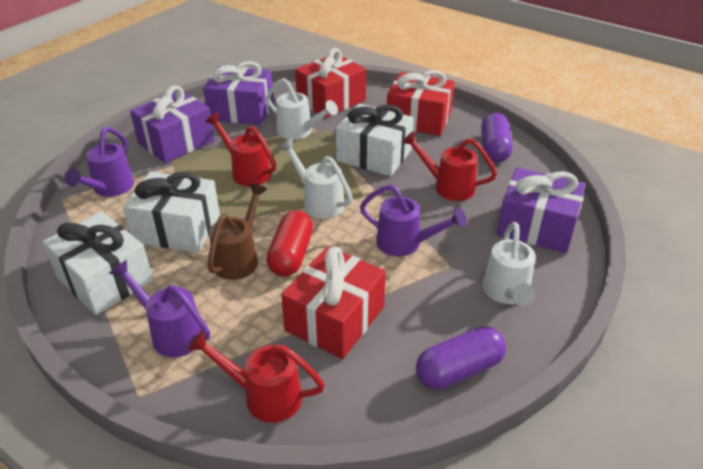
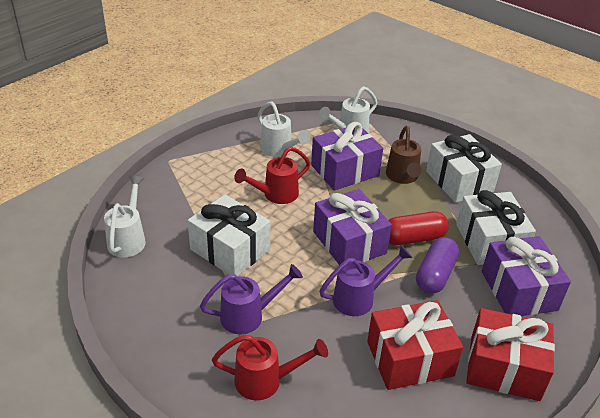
purple capsule: 2 -> 1
purple watering can: 3 -> 2
red gift: 3 -> 2
red watering can: 3 -> 2

